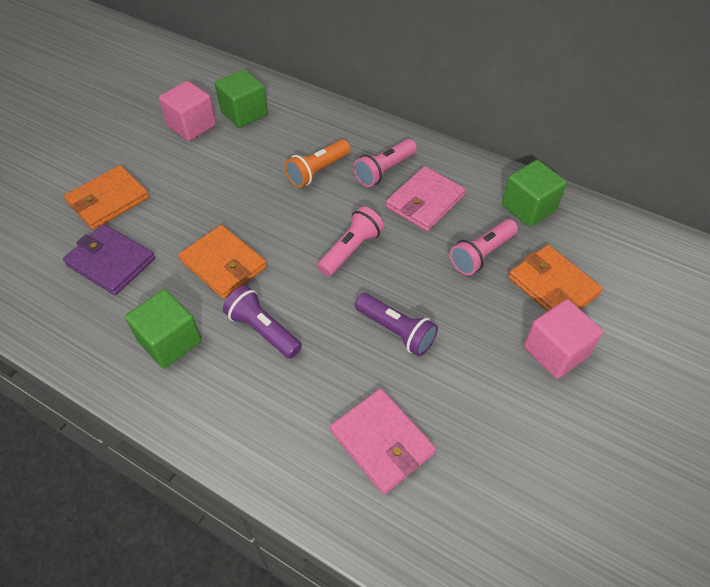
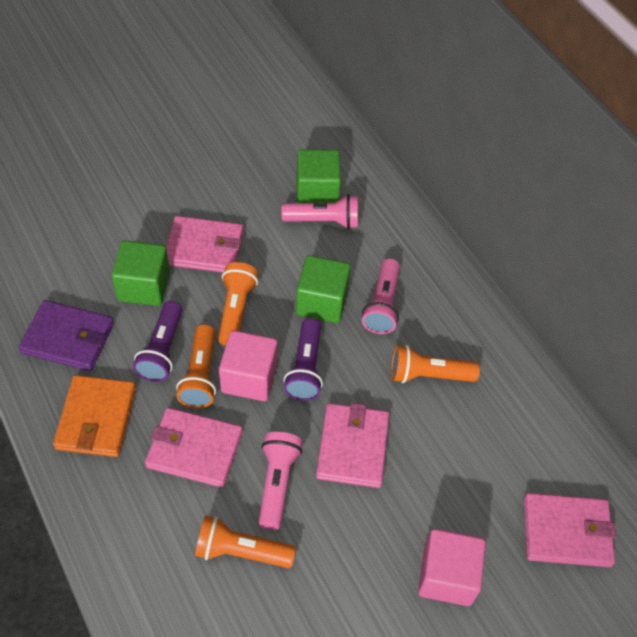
orange flashlight: 1 -> 4
orange wallet: 3 -> 1
pink wallet: 2 -> 4

